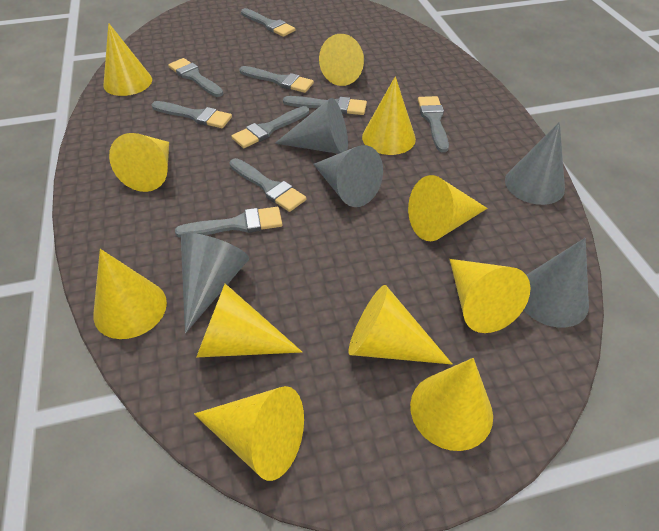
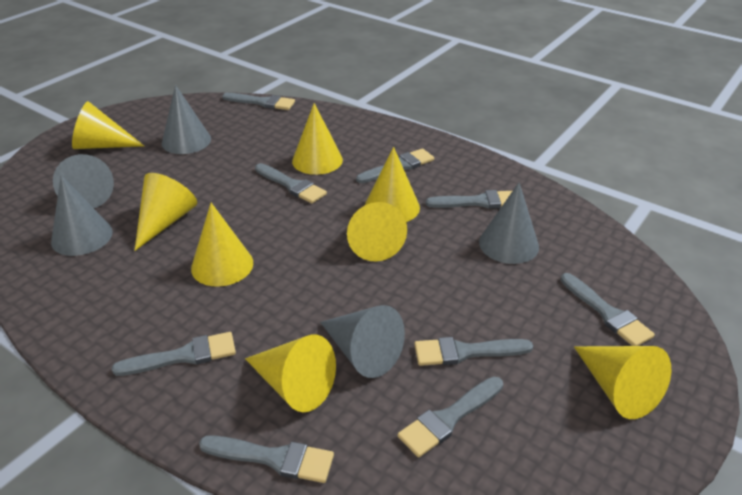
yellow cone: 11 -> 8

